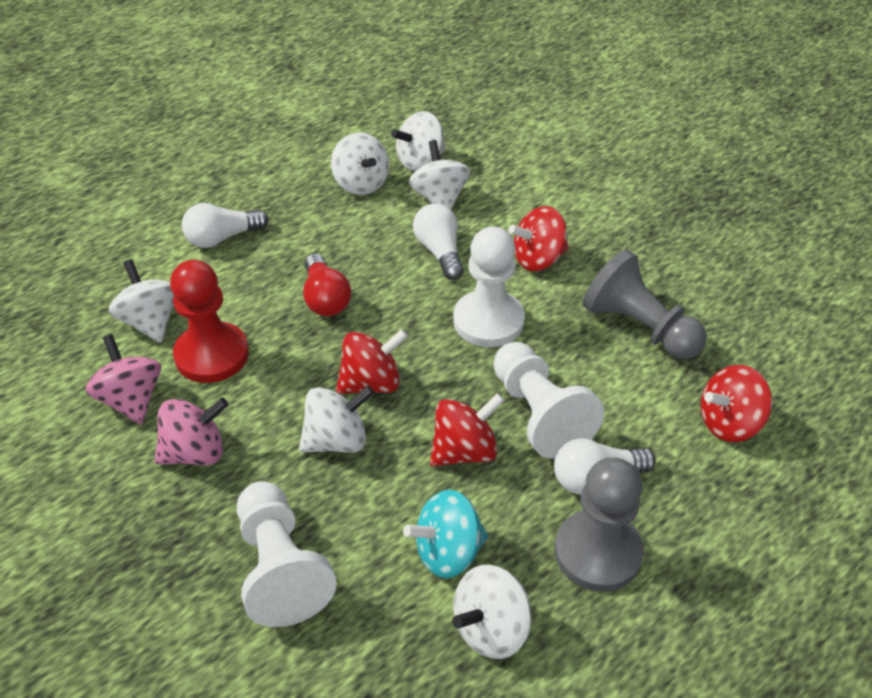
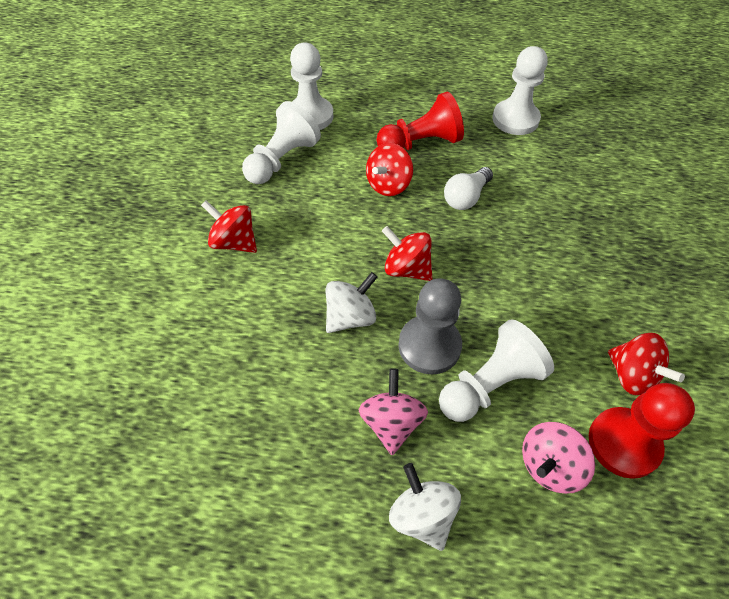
grey pawn: 2 -> 1
red light bulb: 1 -> 0
red pawn: 1 -> 2
turquoise spinning top: 1 -> 0
white light bulb: 3 -> 1
white pawn: 3 -> 4
white spinning top: 6 -> 2

